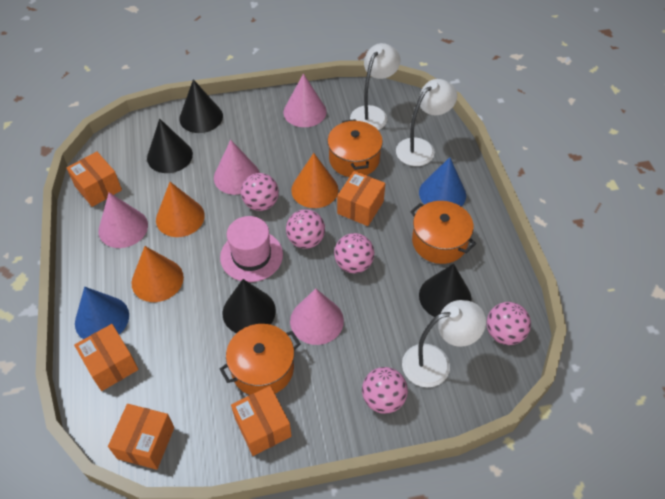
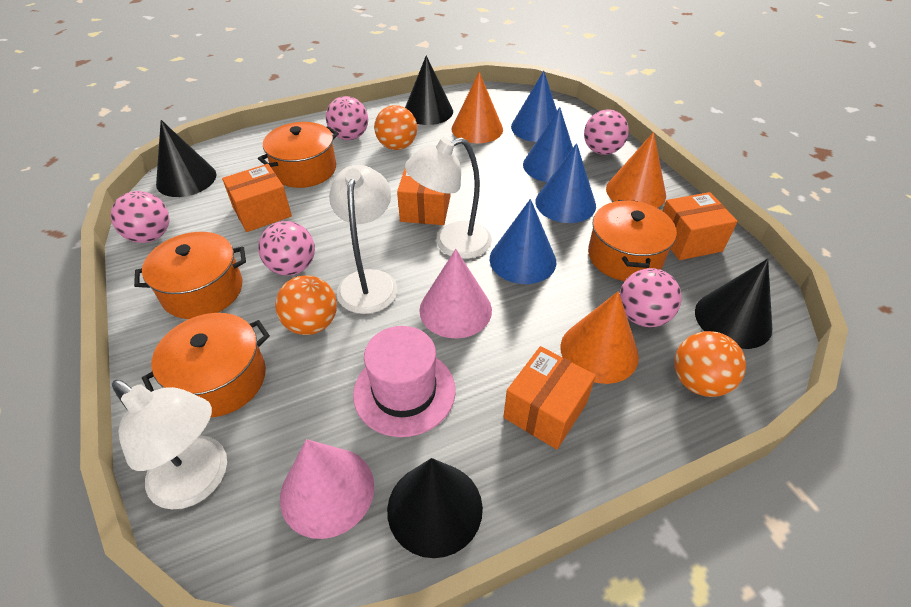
blue cone: 2 -> 4
orange ball: 0 -> 3
orange box: 5 -> 4
orange pot: 3 -> 4
pink cone: 4 -> 2

